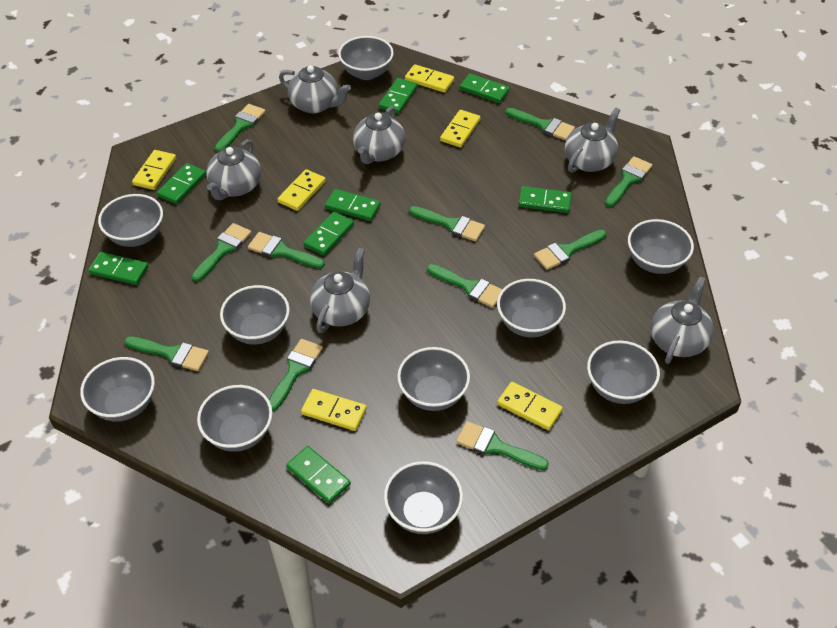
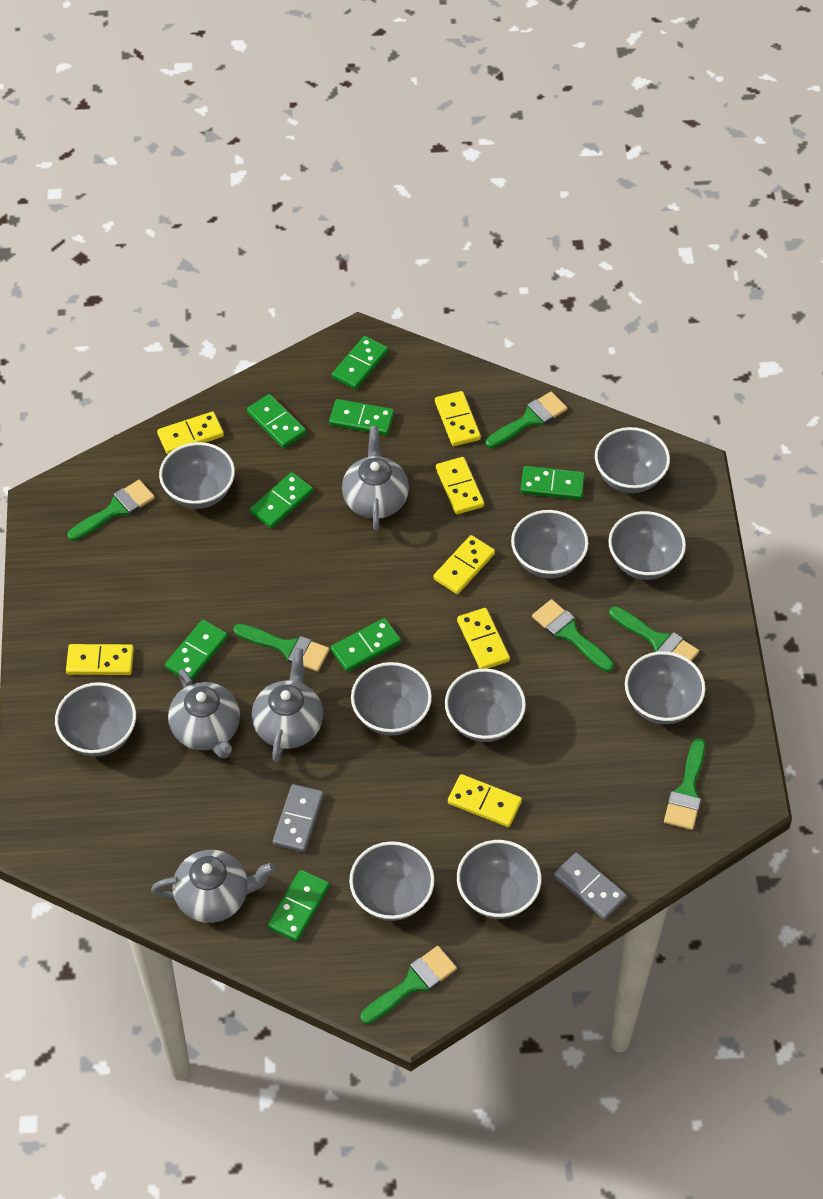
green brush: 11 -> 7
grey domino: 0 -> 2
grey teapot: 6 -> 4
yellow domino: 6 -> 7

